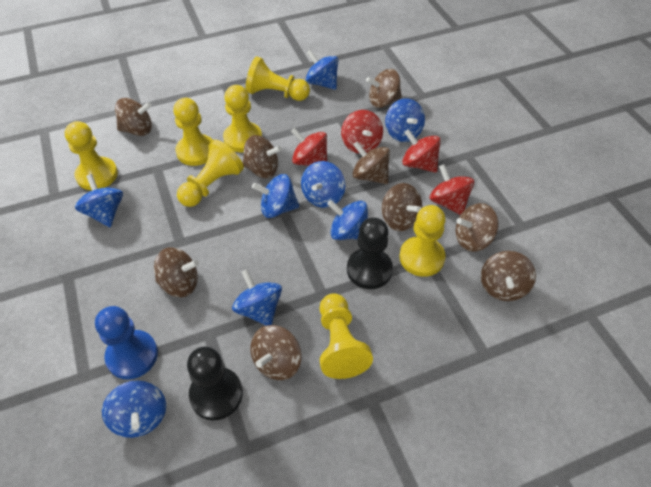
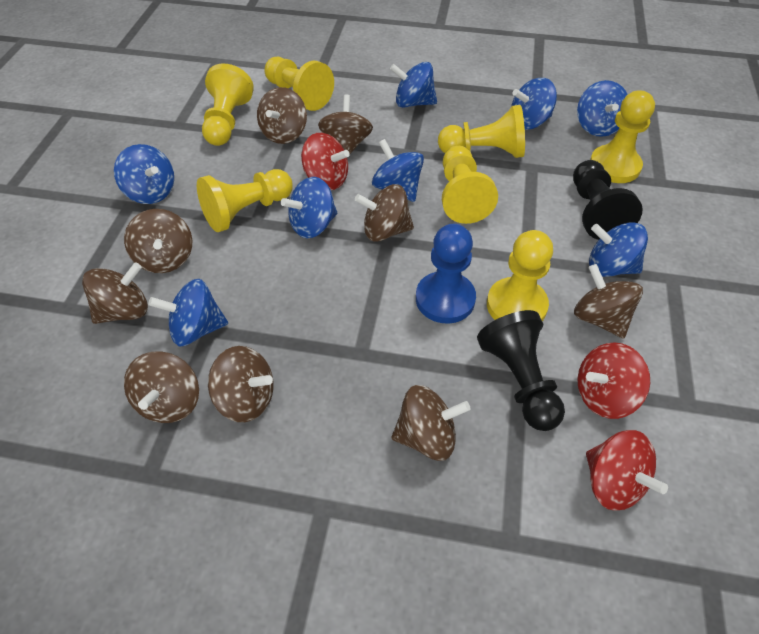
red spinning top: 4 -> 3

